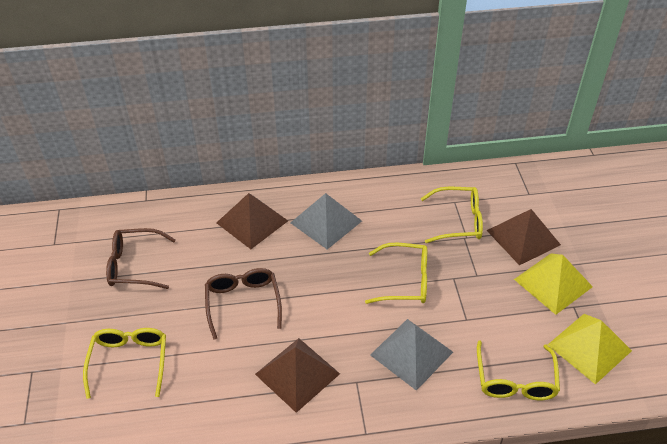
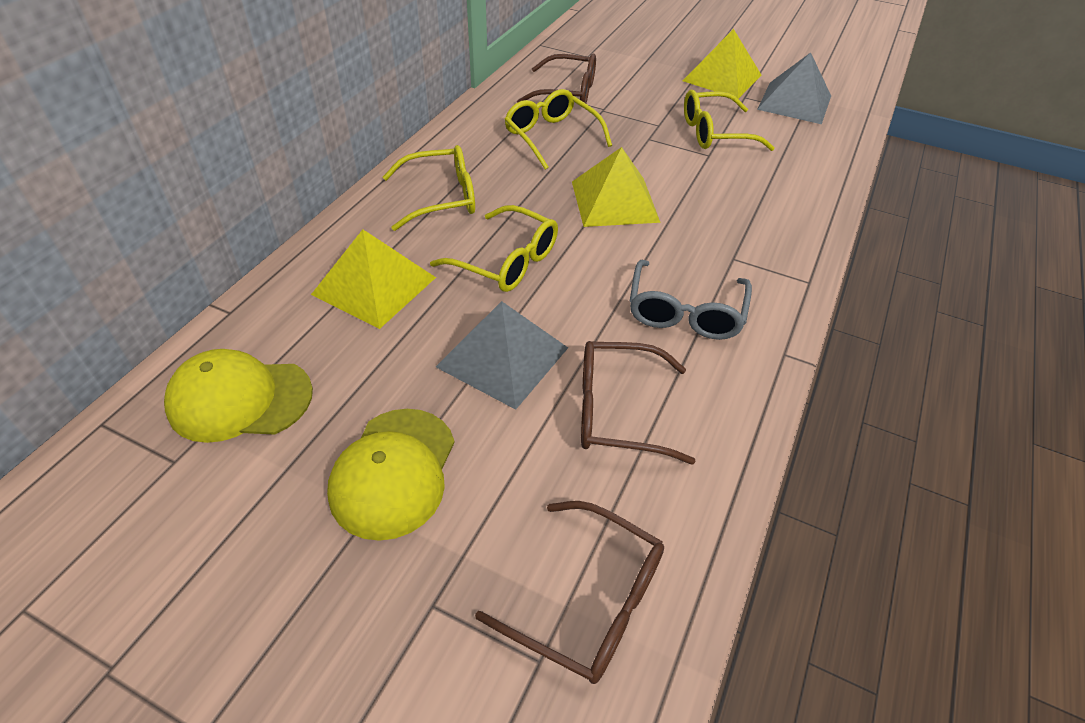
brown glasses: 2 -> 3
brown pyramid: 3 -> 0
grey glasses: 0 -> 1
yellow cap: 0 -> 2
yellow pyramid: 2 -> 3

